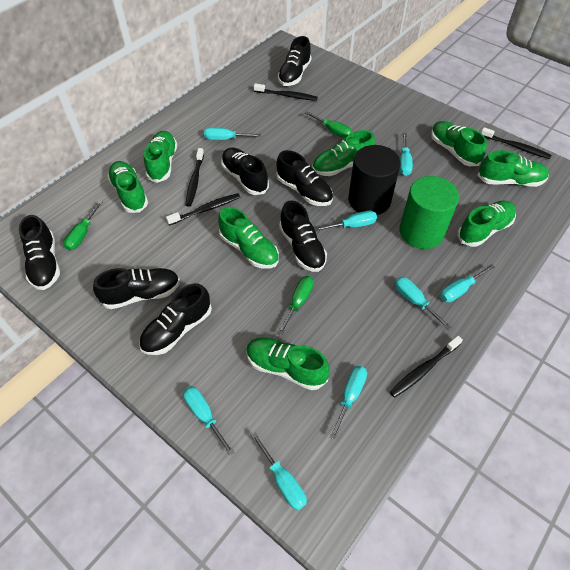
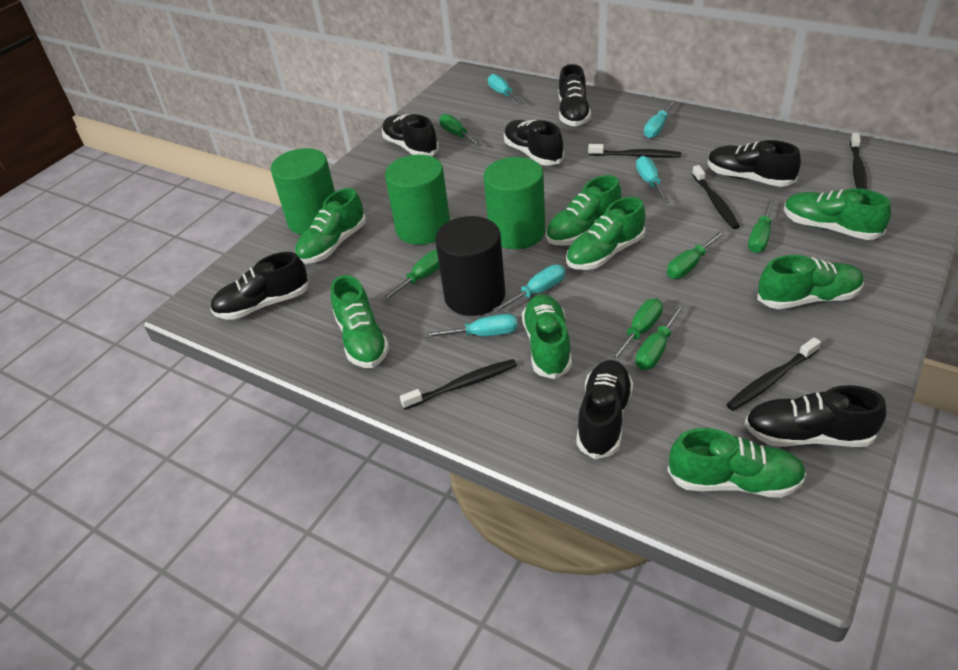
green cylinder: 1 -> 3
green screwdriver: 3 -> 6
turquoise screwdriver: 8 -> 5

